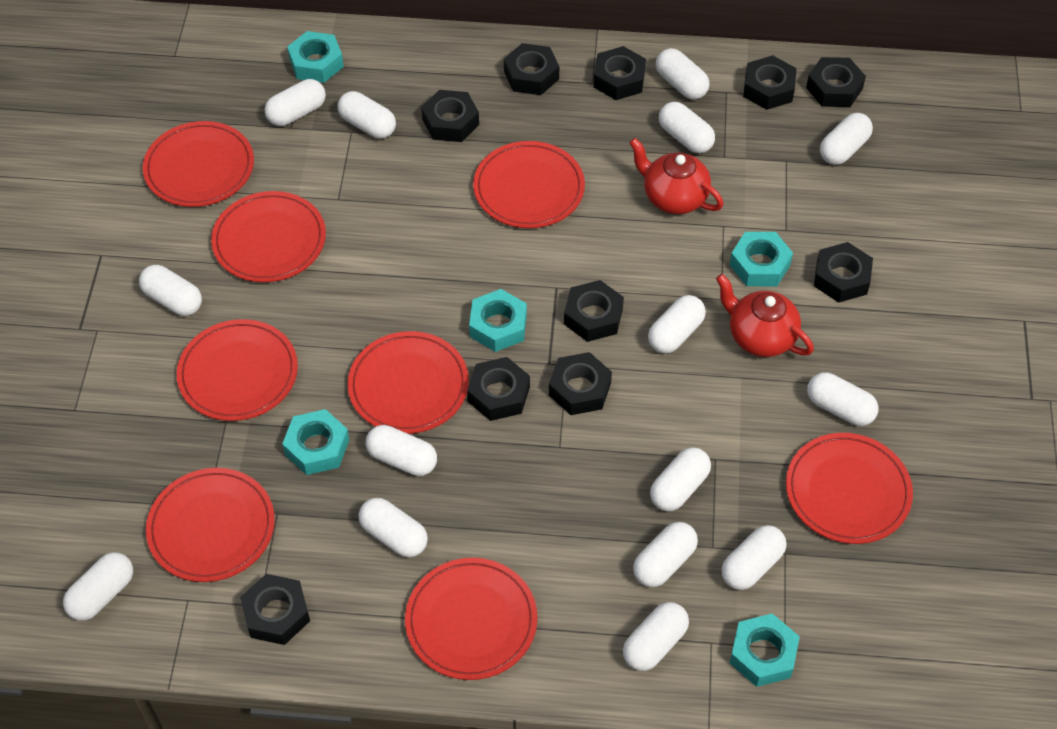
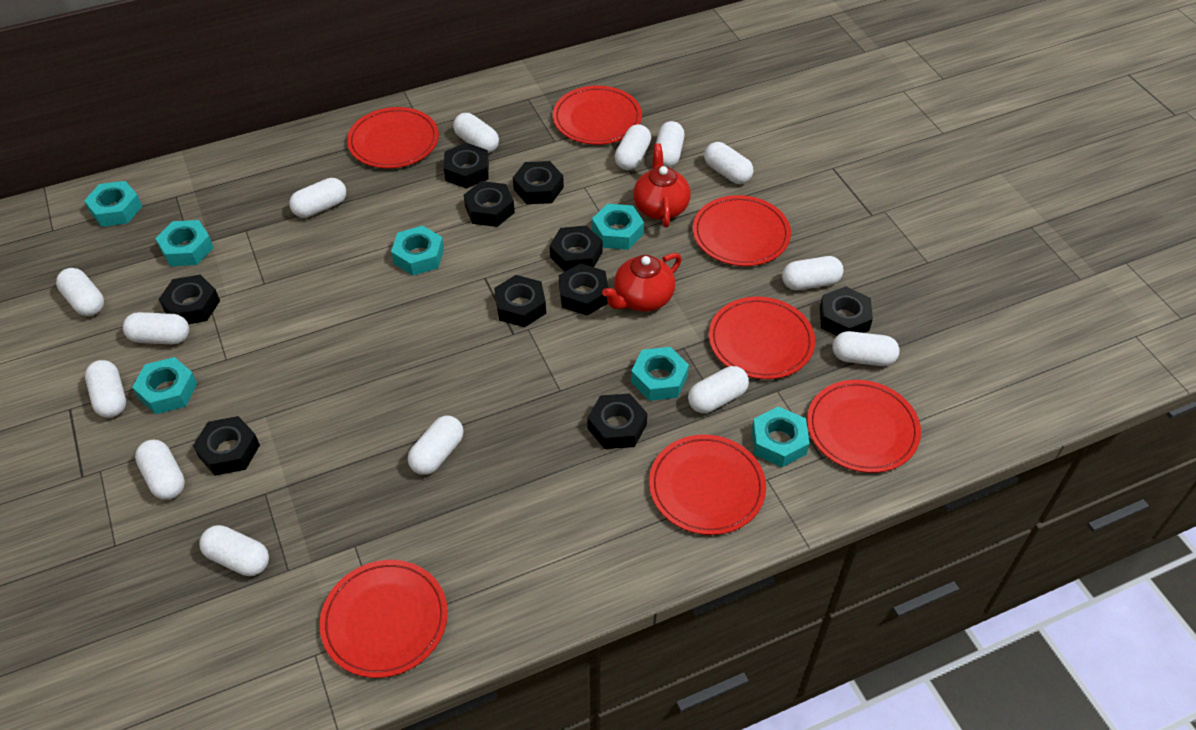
red plate: 8 -> 7
turquoise nut: 5 -> 7
white capsule: 15 -> 14

